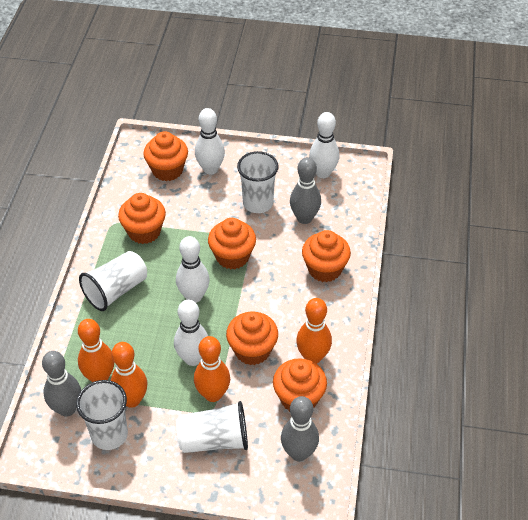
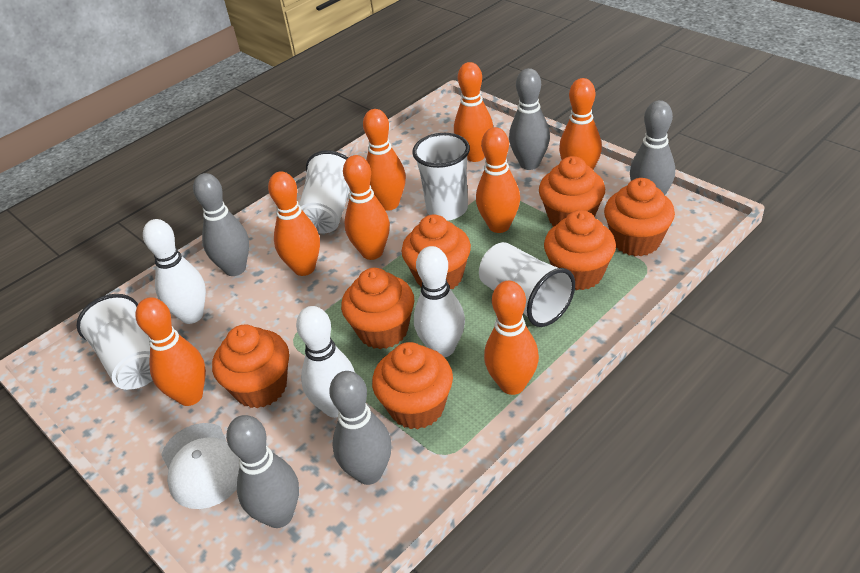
grey bowling pin: 3 -> 5
orange bowling pin: 4 -> 8
orange cupcake: 6 -> 7
white bowling pin: 4 -> 3
white cap: 0 -> 1

